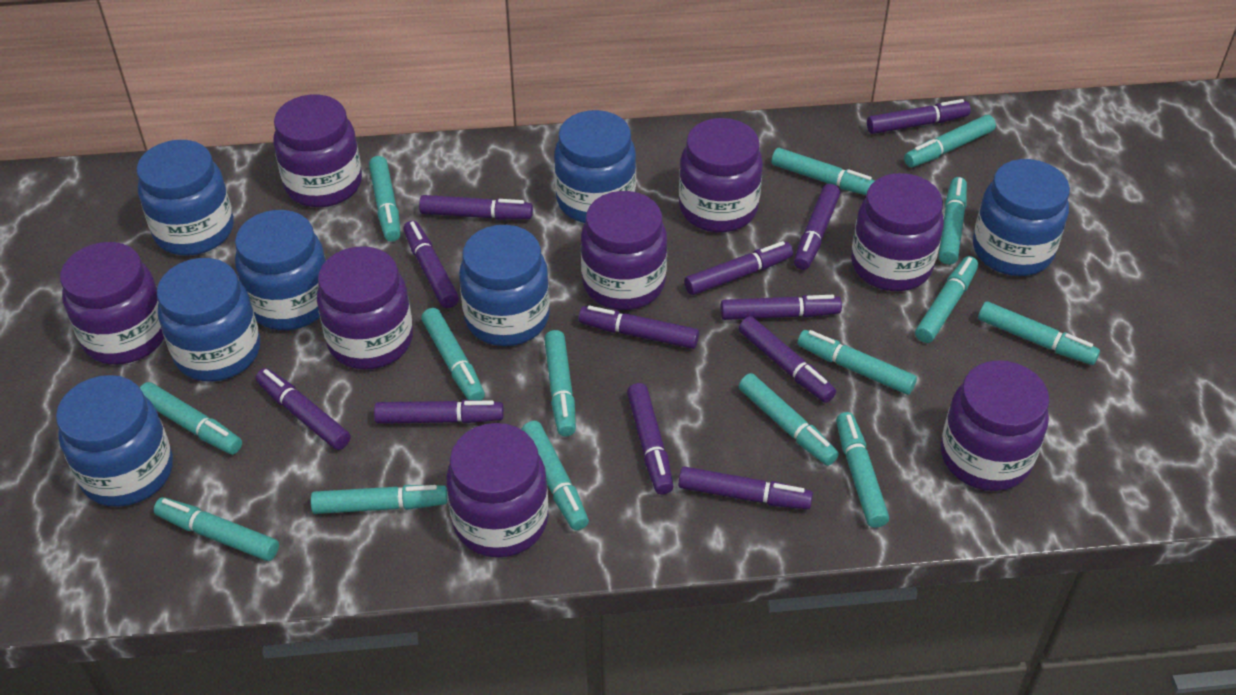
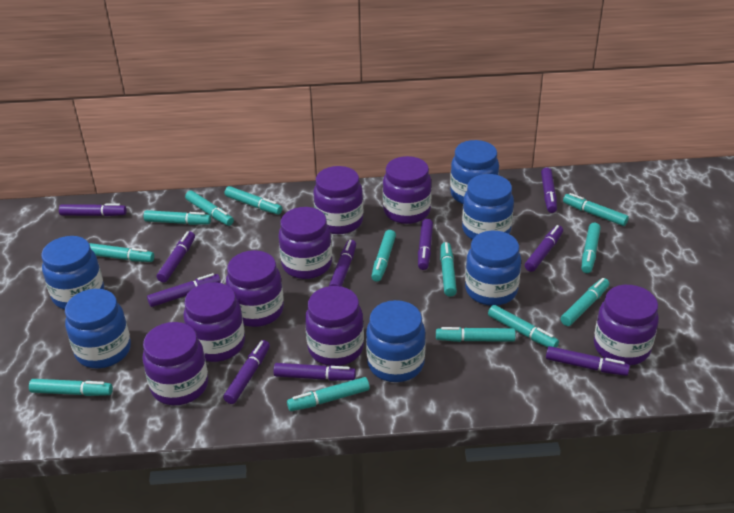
blue jar: 7 -> 6
purple marker: 12 -> 10
turquoise marker: 15 -> 13

